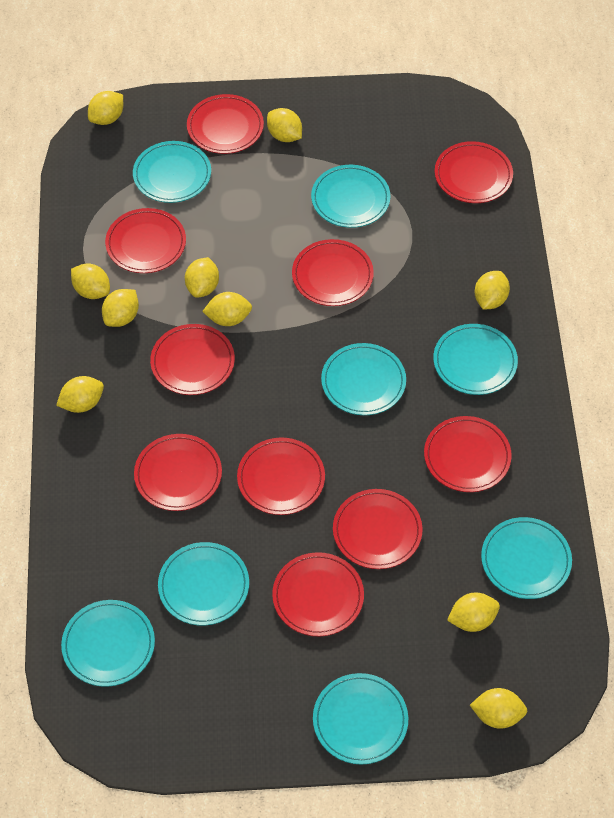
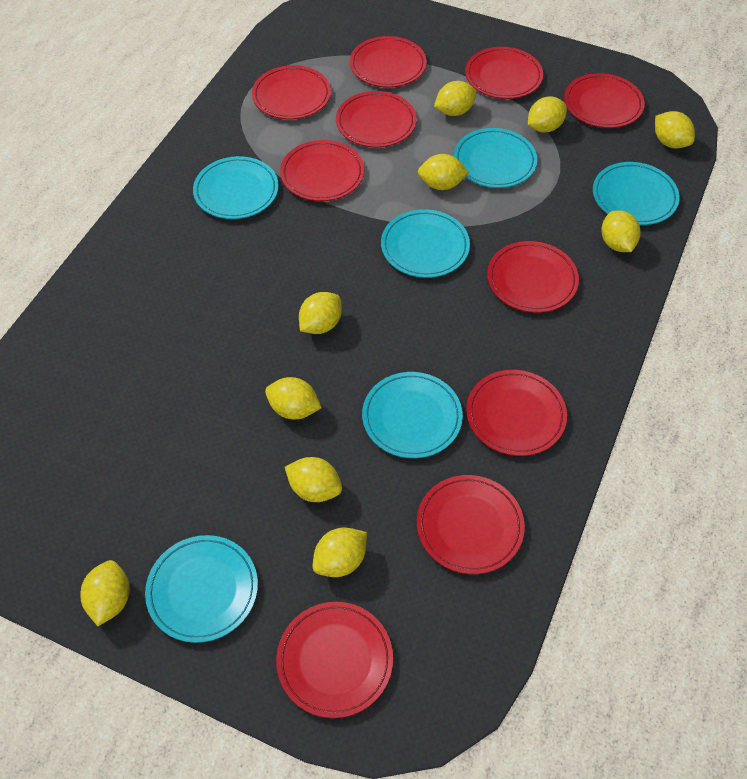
turquoise plate: 8 -> 6

